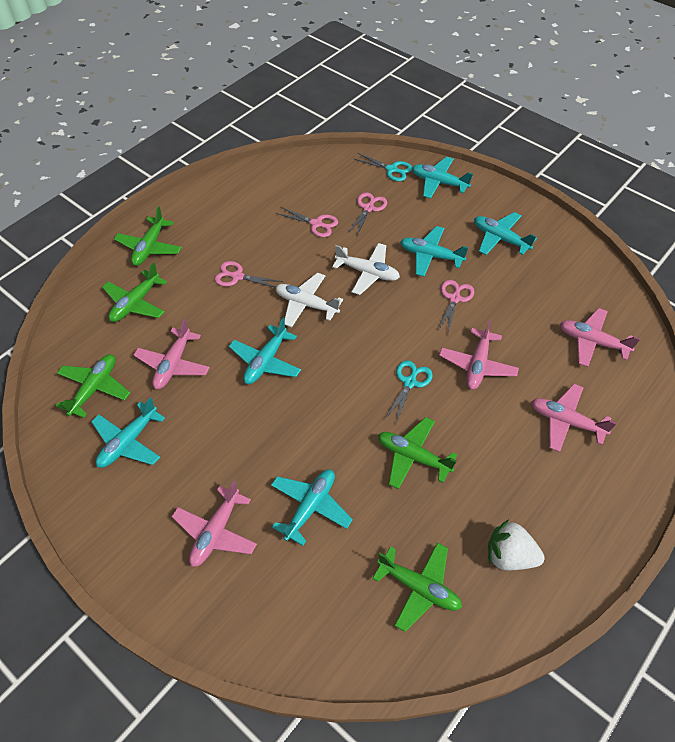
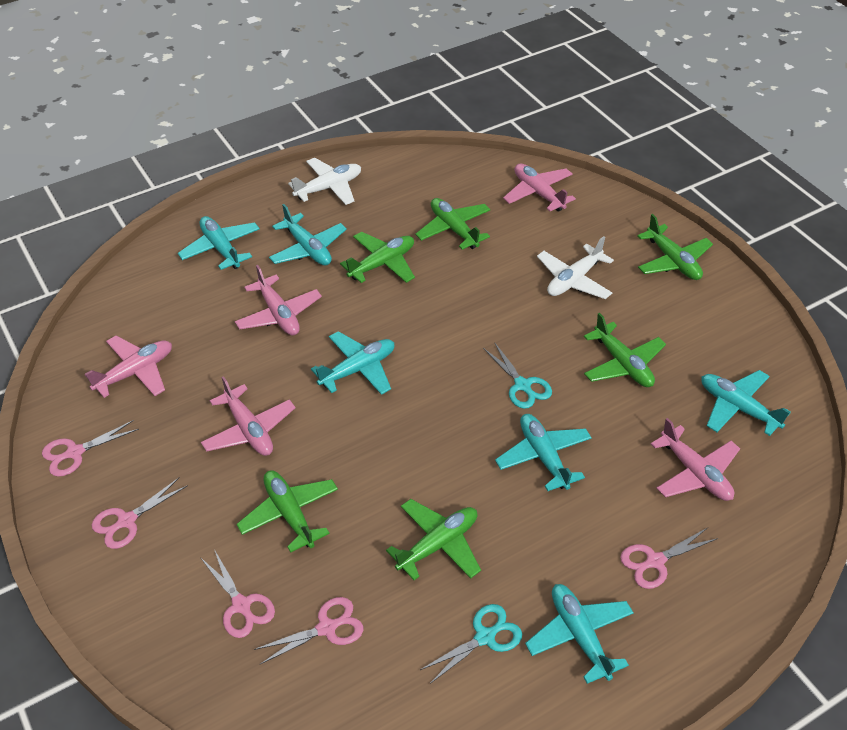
green plane: 5 -> 6
pink scissors: 4 -> 5
white strawberry: 1 -> 0

